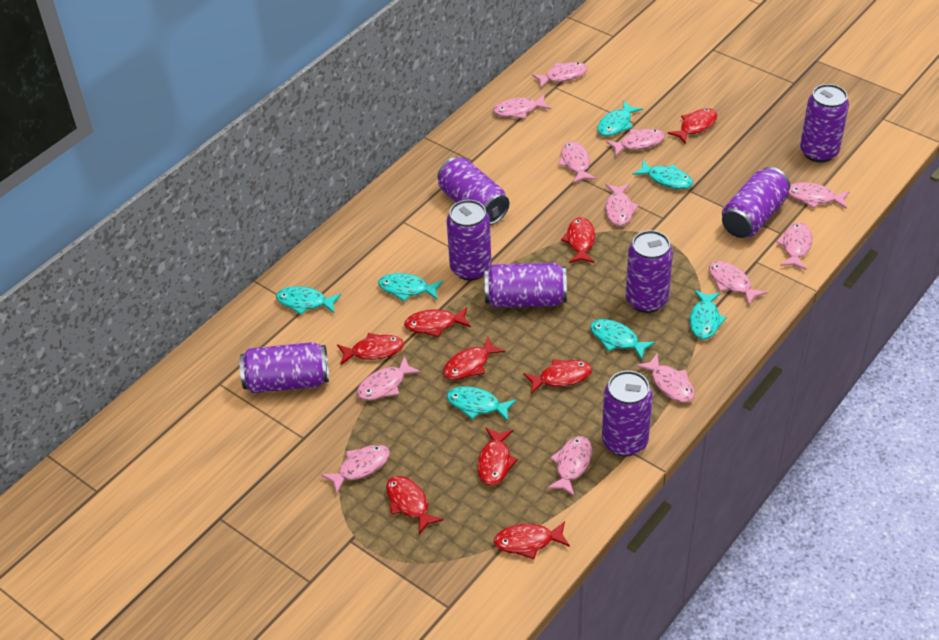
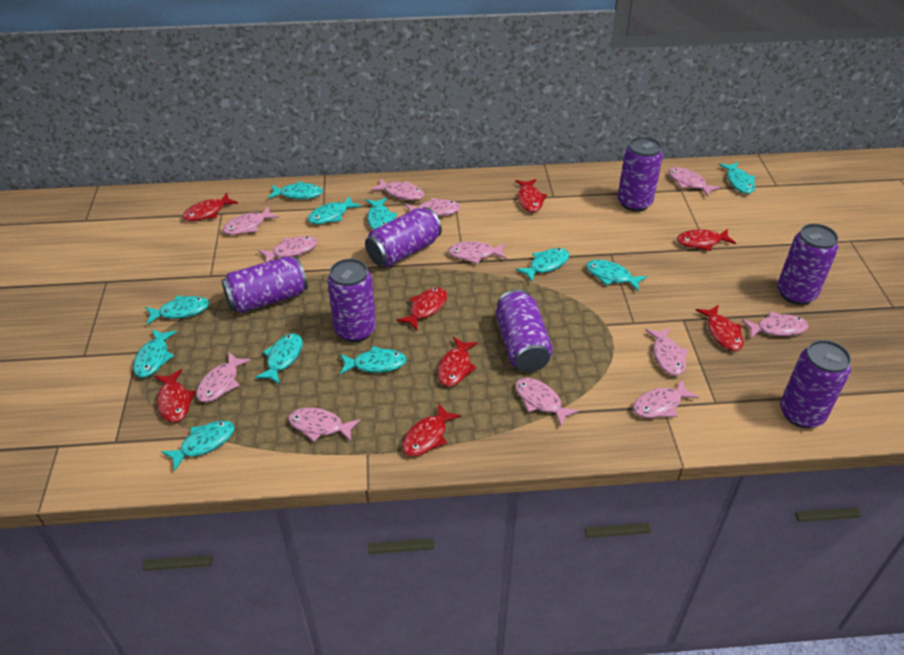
purple can: 8 -> 7
red fish: 9 -> 8
turquoise fish: 7 -> 11

